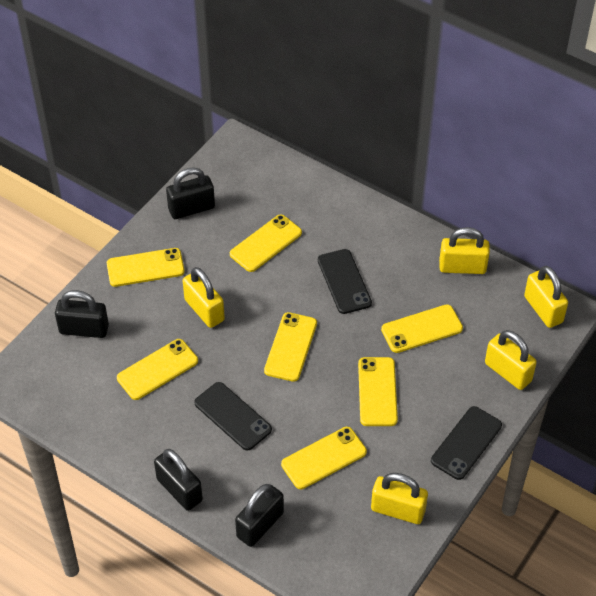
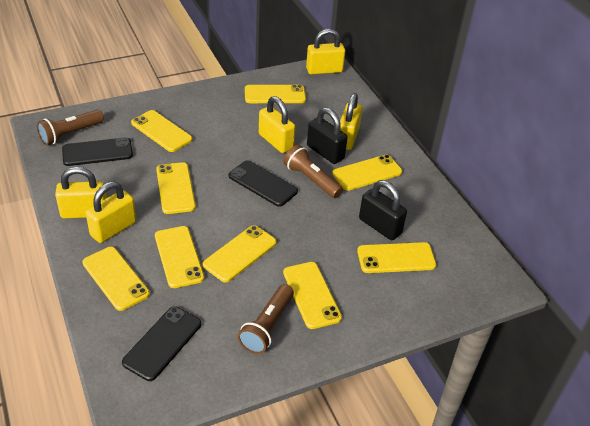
black padlock: 4 -> 2
brown flashlight: 0 -> 3
yellow phone: 7 -> 9

